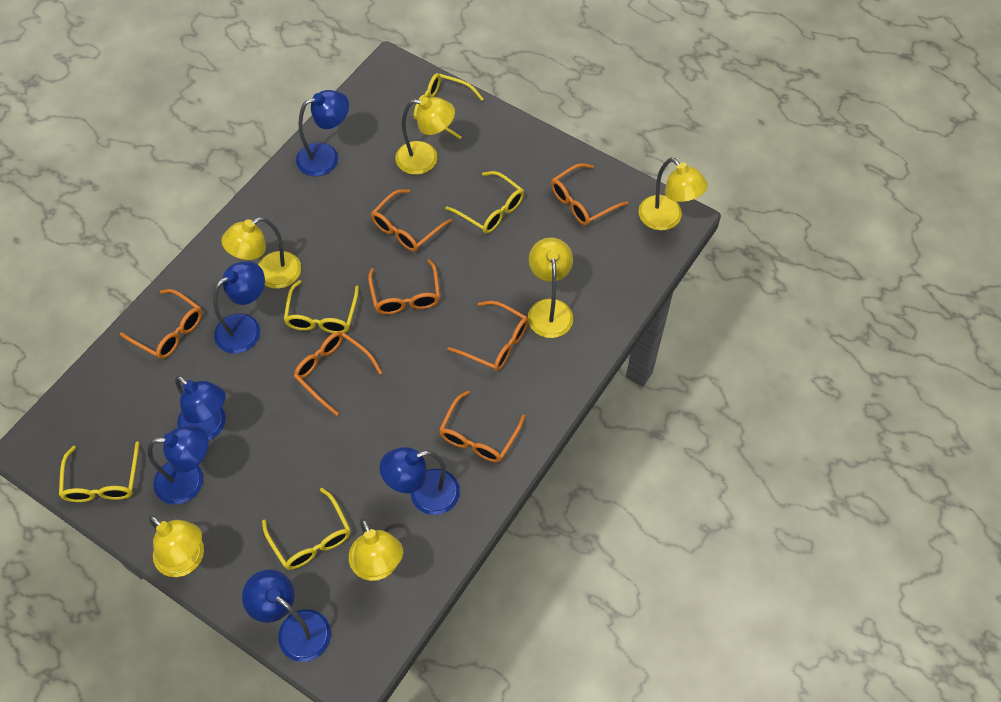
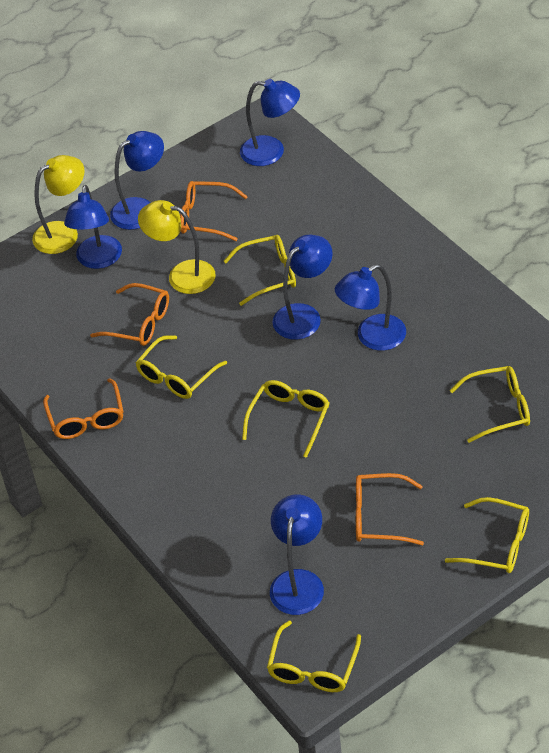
orange glasses: 7 -> 4
yellow glasses: 5 -> 6
yellow lamp: 6 -> 2

